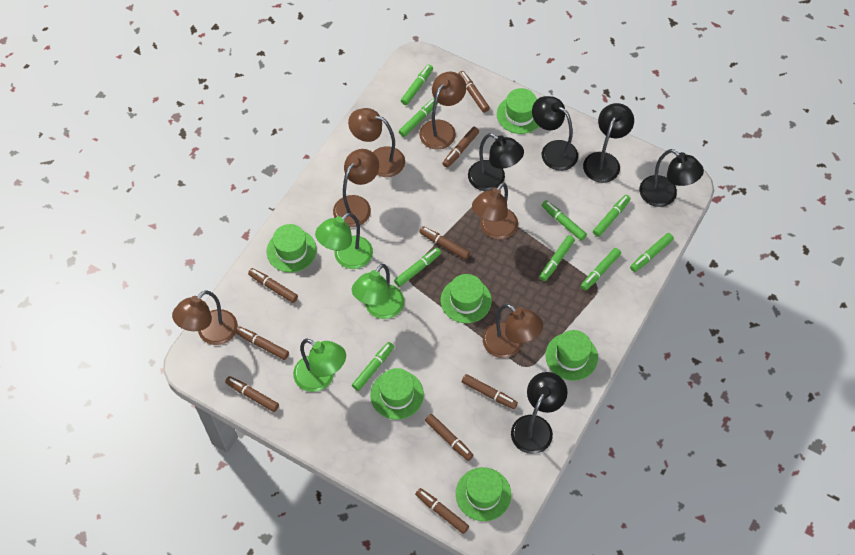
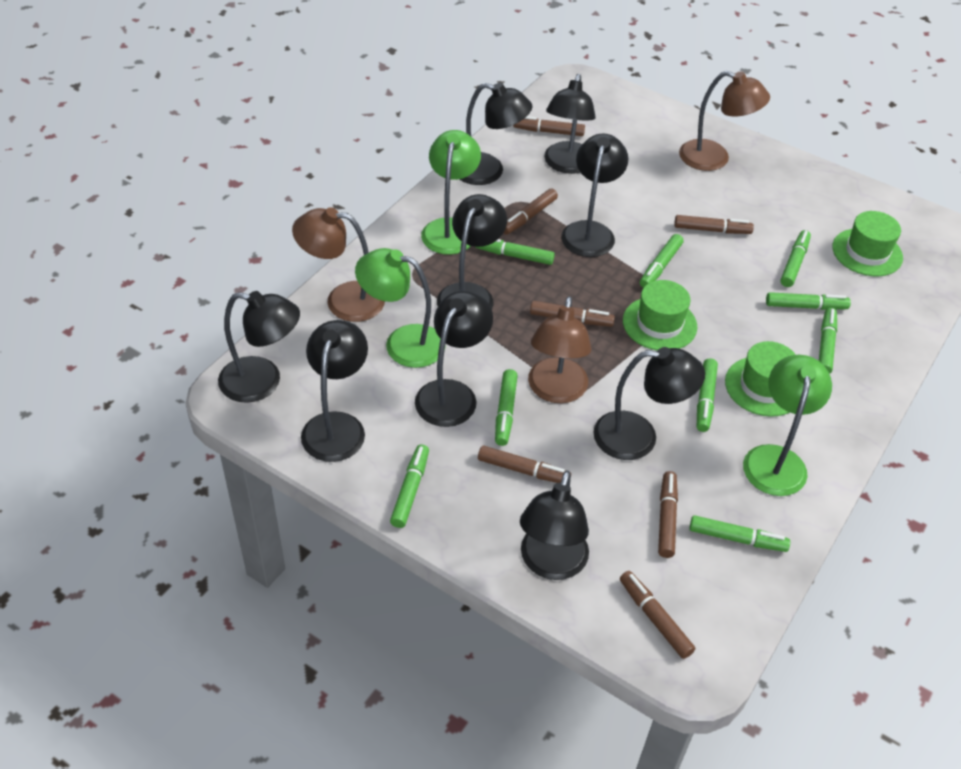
black lamp: 5 -> 9
brown lamp: 6 -> 3
brown marker: 9 -> 7
green hat: 6 -> 3

